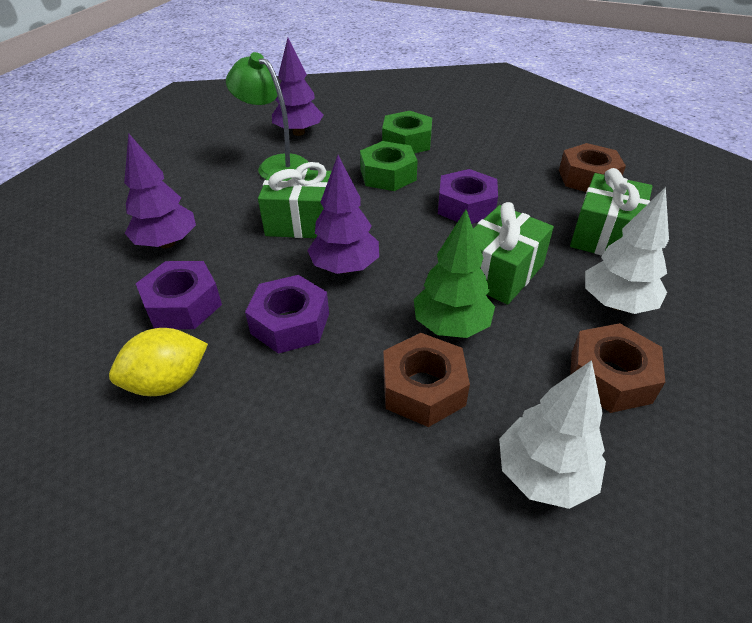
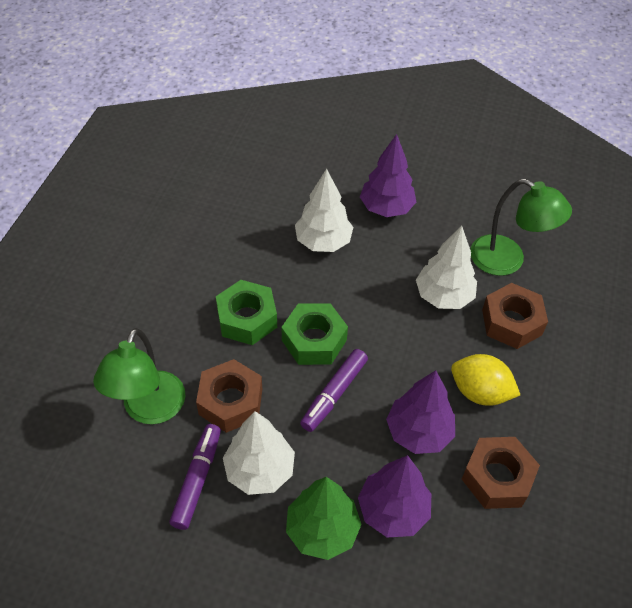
green gift: 3 -> 0
green lamp: 1 -> 2
purple marker: 0 -> 2
purple nut: 3 -> 0
white tree: 2 -> 3

